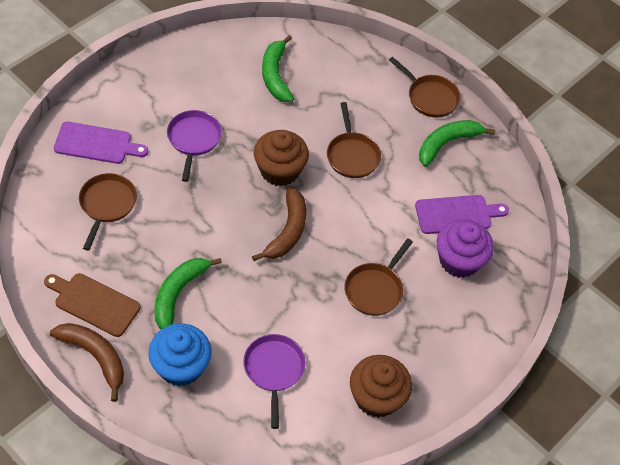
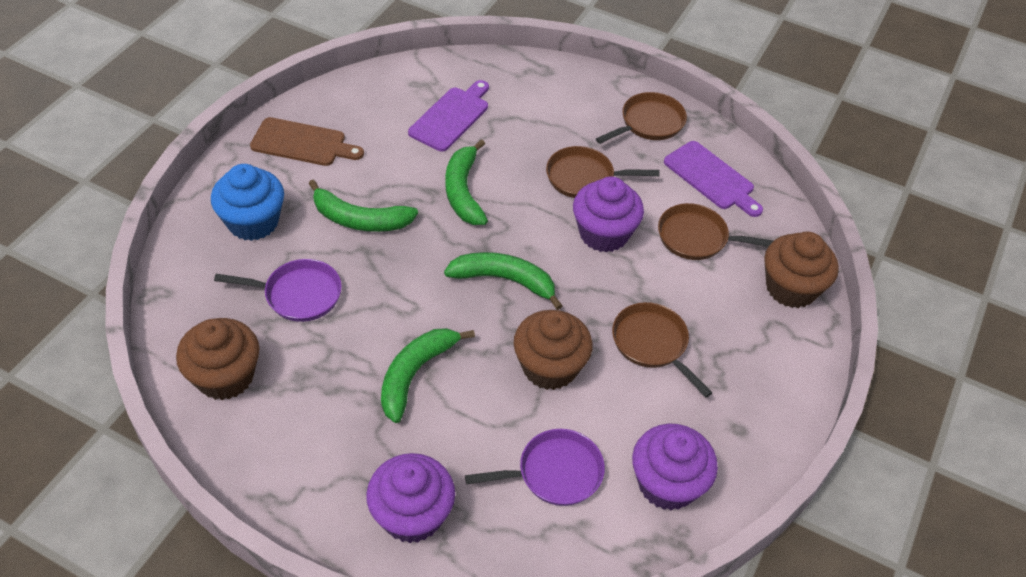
brown banana: 2 -> 0
brown cupcake: 2 -> 3
green banana: 3 -> 4
purple cupcake: 1 -> 3

